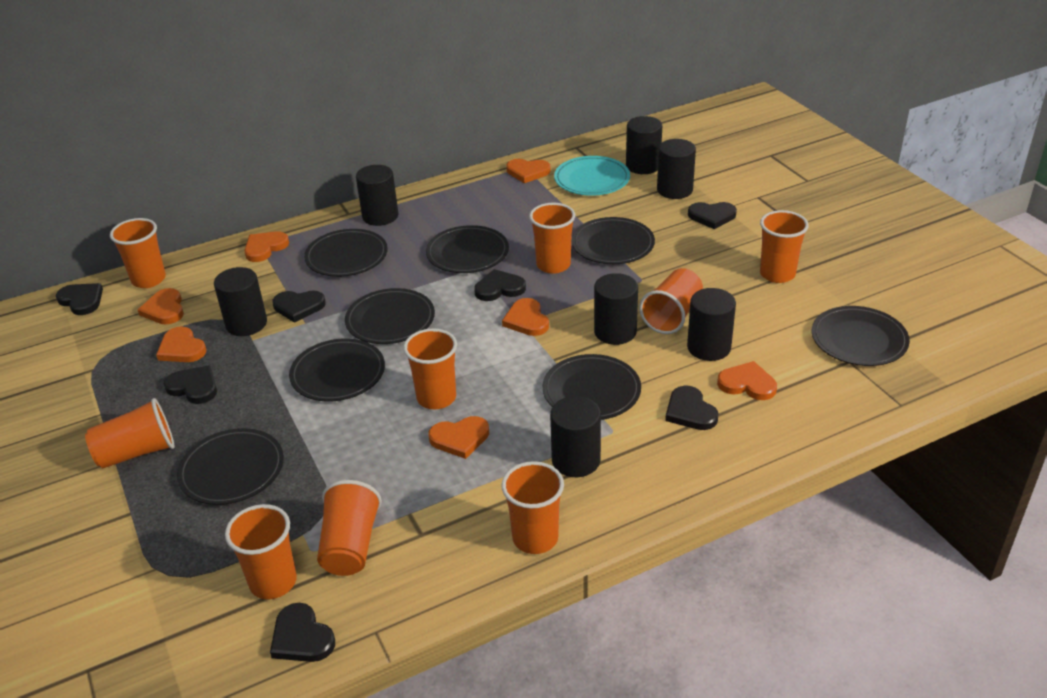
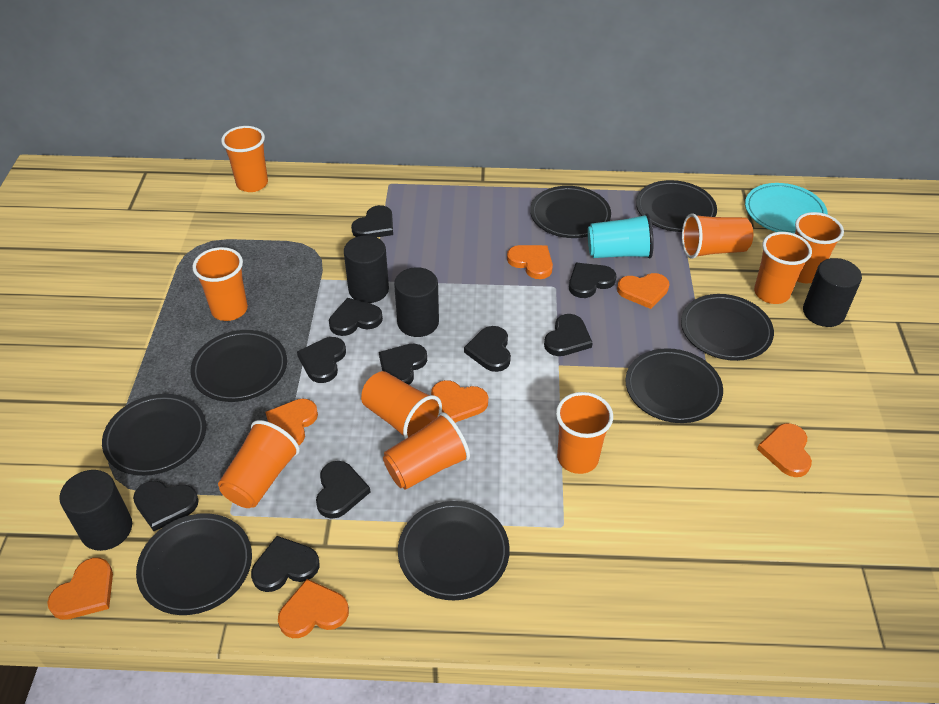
black cylinder: 7 -> 4
black heart: 7 -> 10
turquoise cup: 0 -> 1

